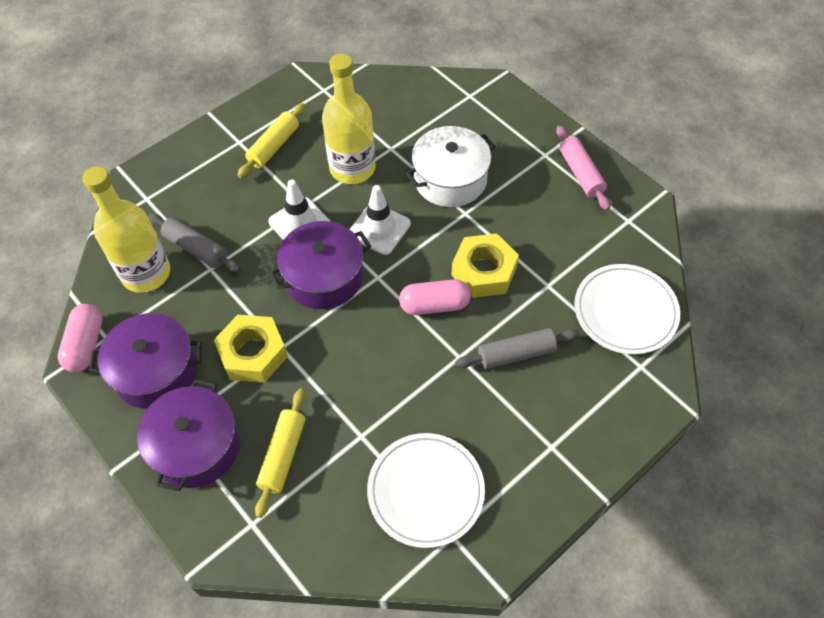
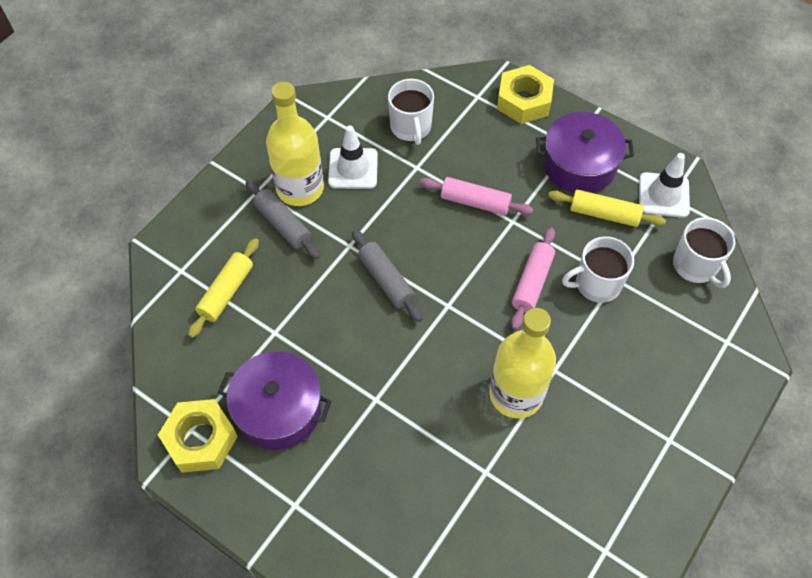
pink capsule: 2 -> 0
pink rolling pin: 1 -> 2
purple pot: 3 -> 2
white mug: 0 -> 3
white plate: 2 -> 0
white pot: 1 -> 0

